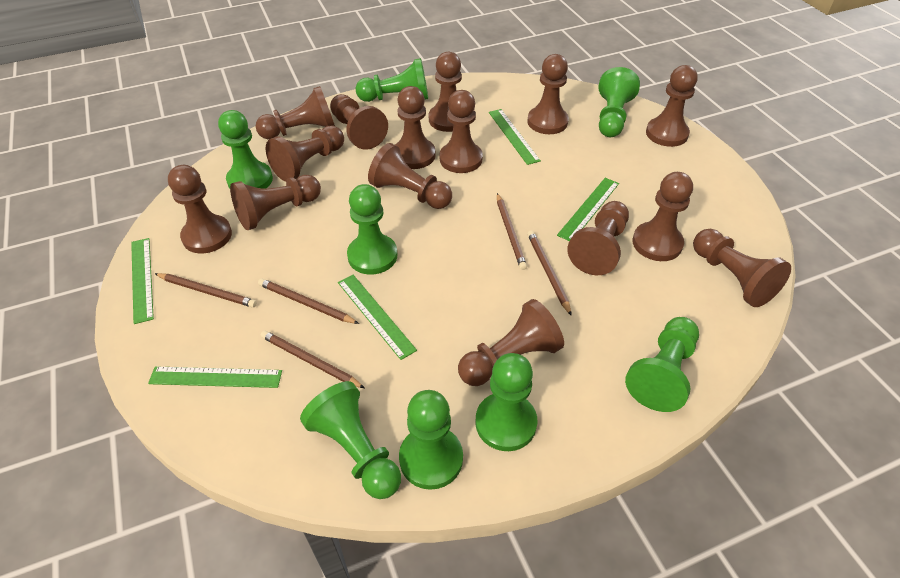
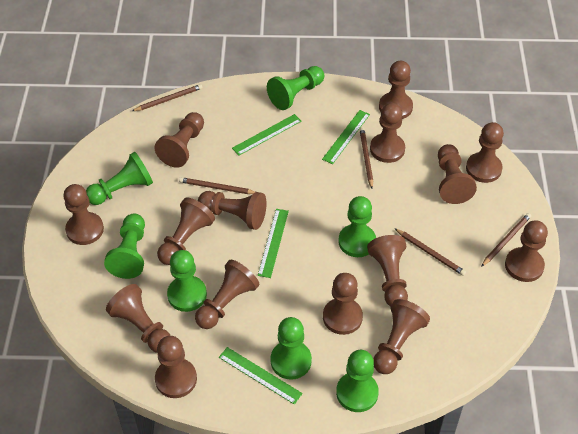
green pawn: 8 -> 7
green ruler: 5 -> 4

